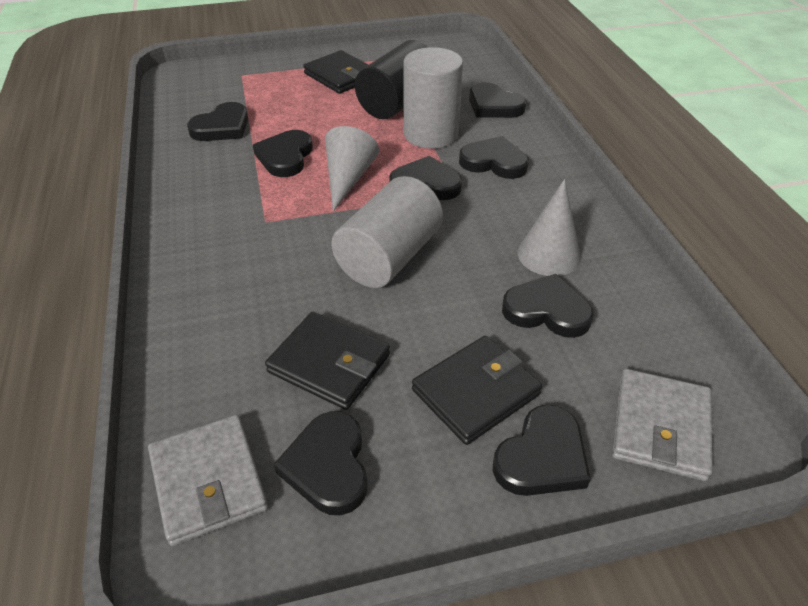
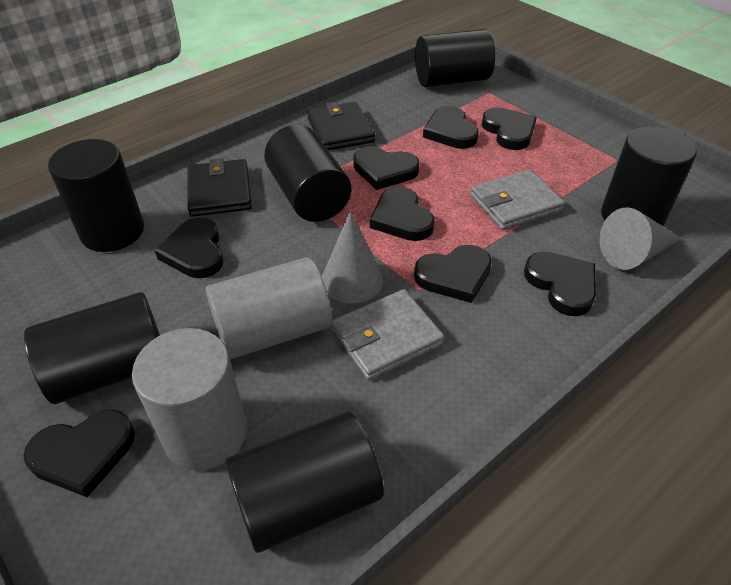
black cylinder: 1 -> 6
black wallet: 3 -> 2

